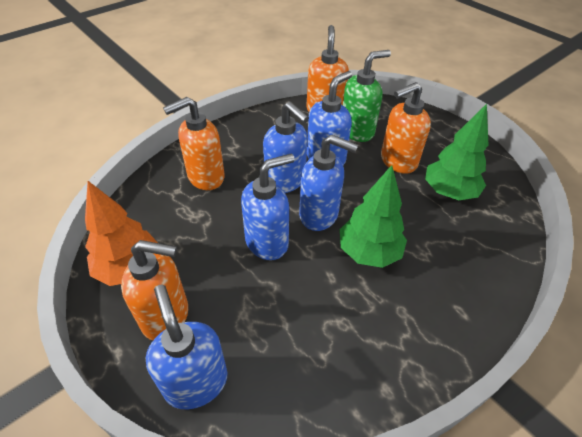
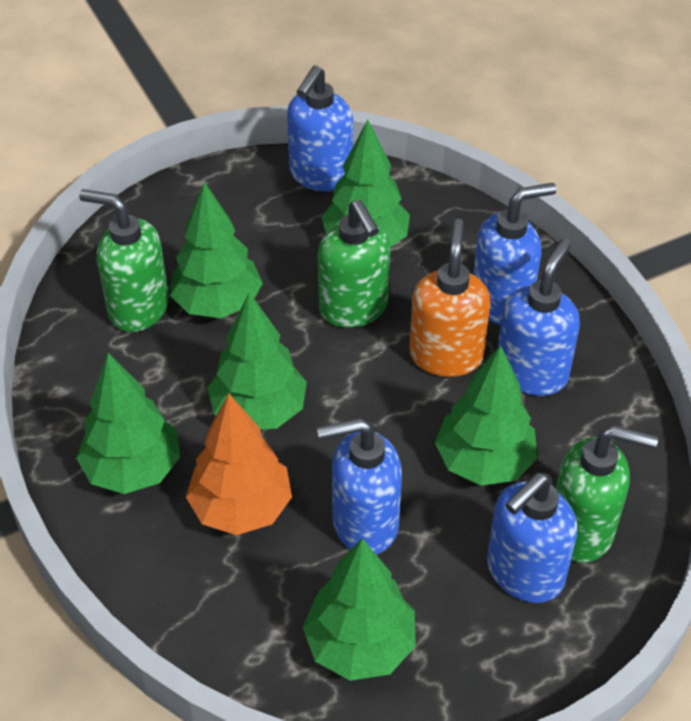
green soap dispenser: 1 -> 3
green tree: 2 -> 6
orange soap dispenser: 4 -> 1

